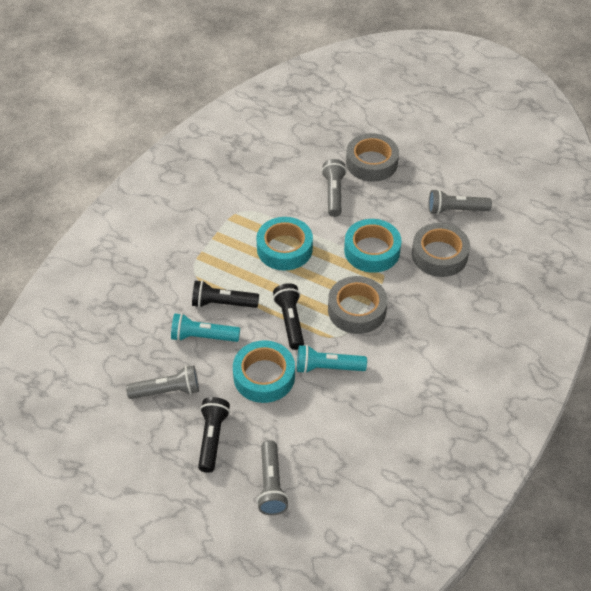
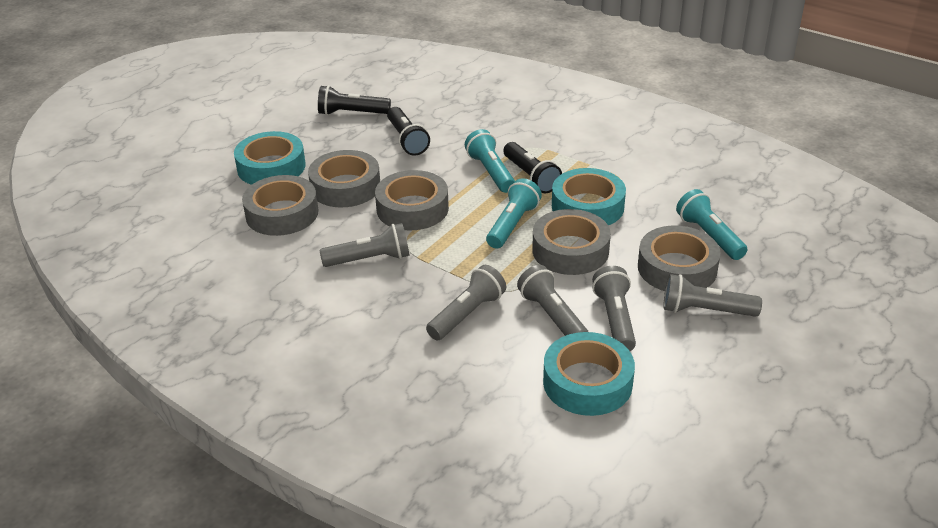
grey flashlight: 4 -> 5
grey tape: 3 -> 5
turquoise flashlight: 2 -> 3

